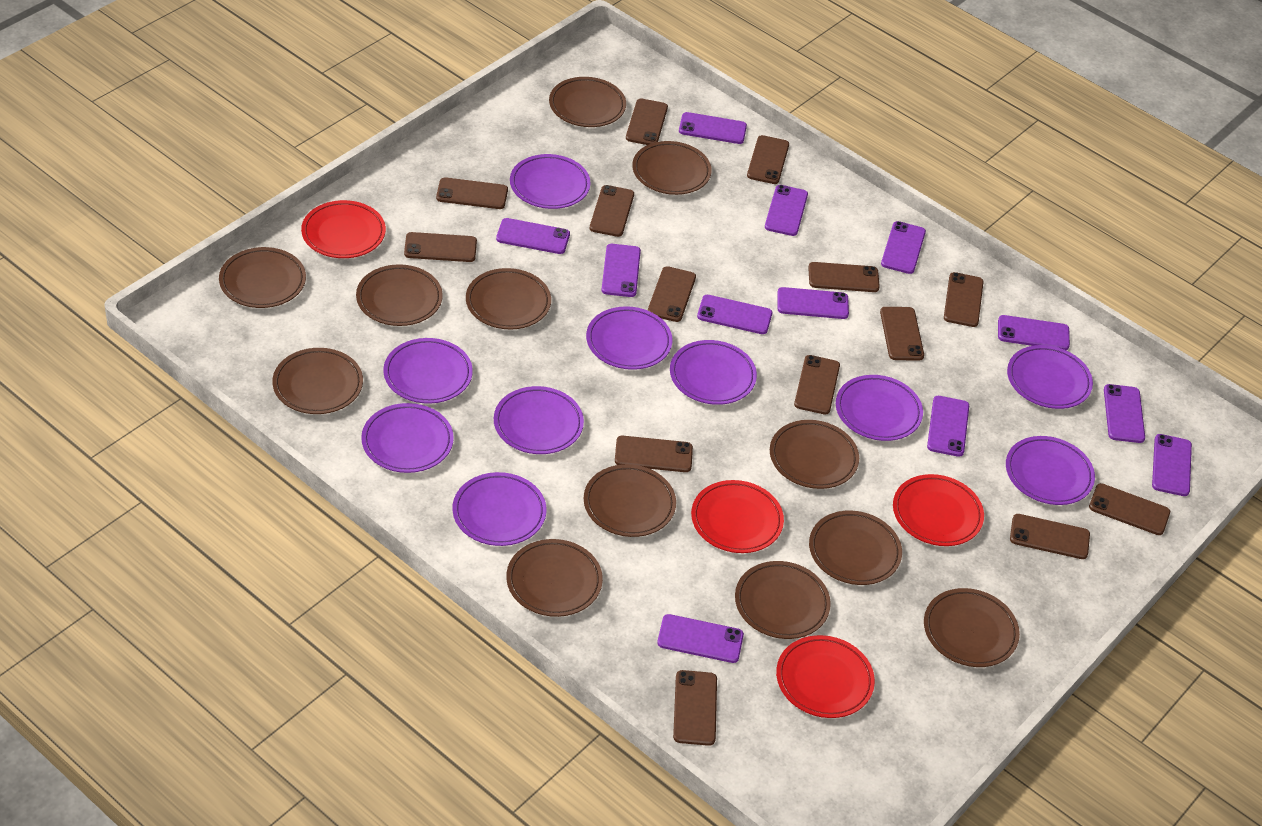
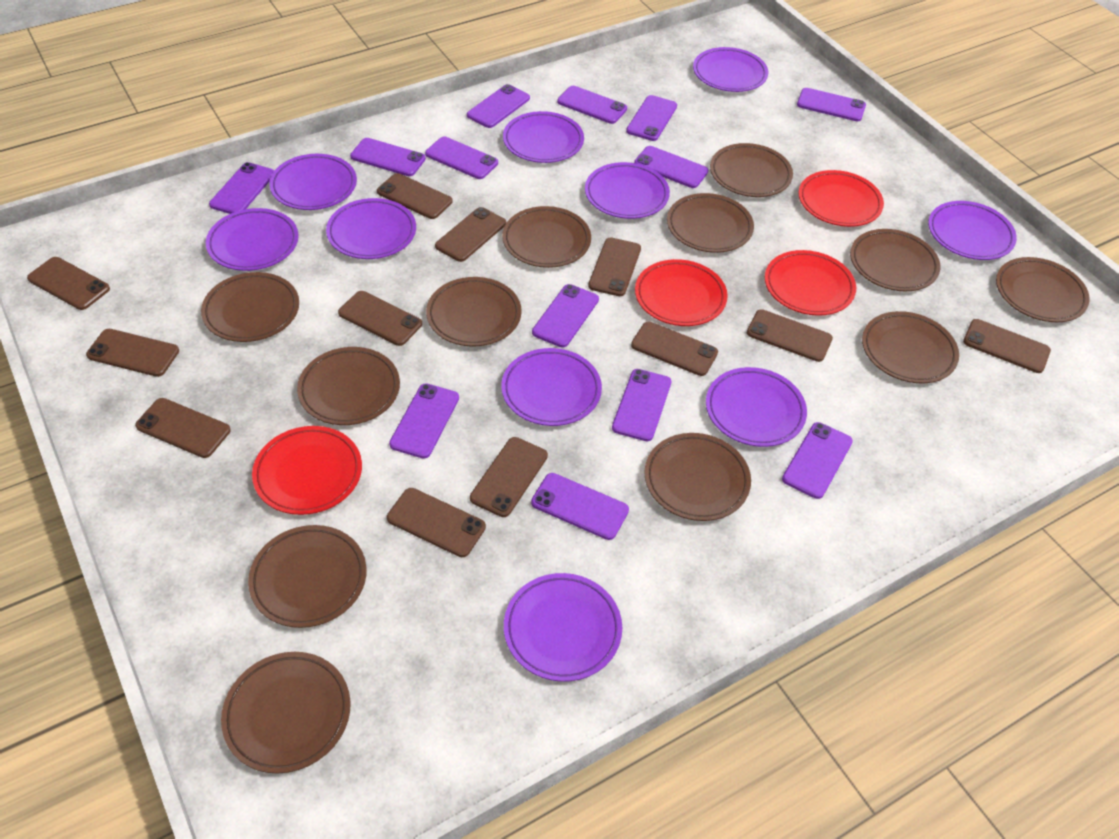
brown phone: 14 -> 12
purple phone: 12 -> 13

